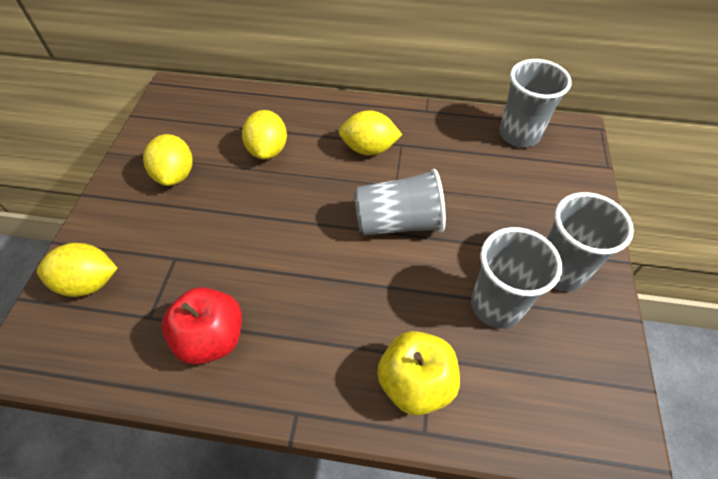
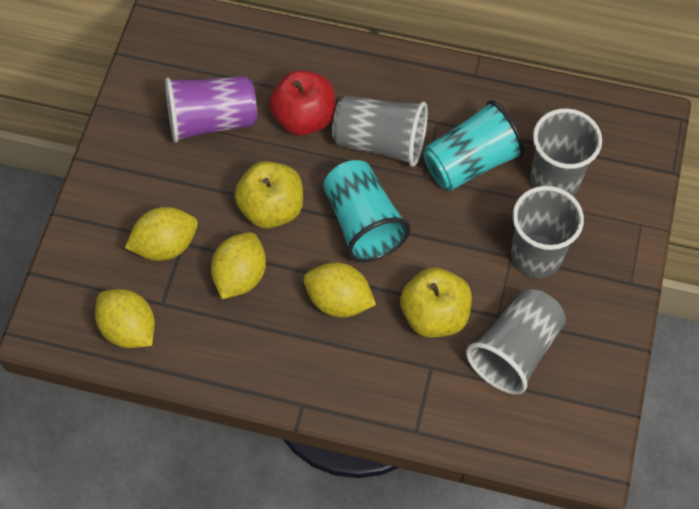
purple cup: 0 -> 1
turquoise cup: 0 -> 2
yellow apple: 1 -> 2

